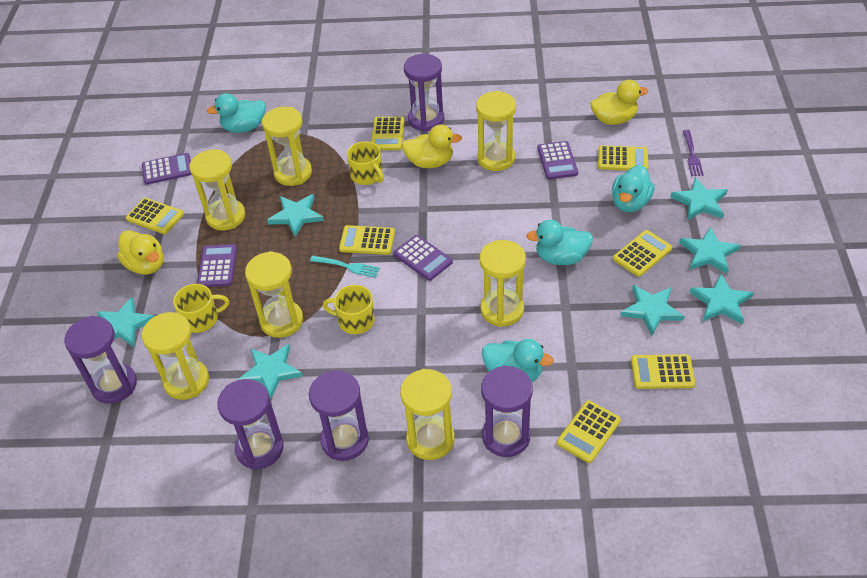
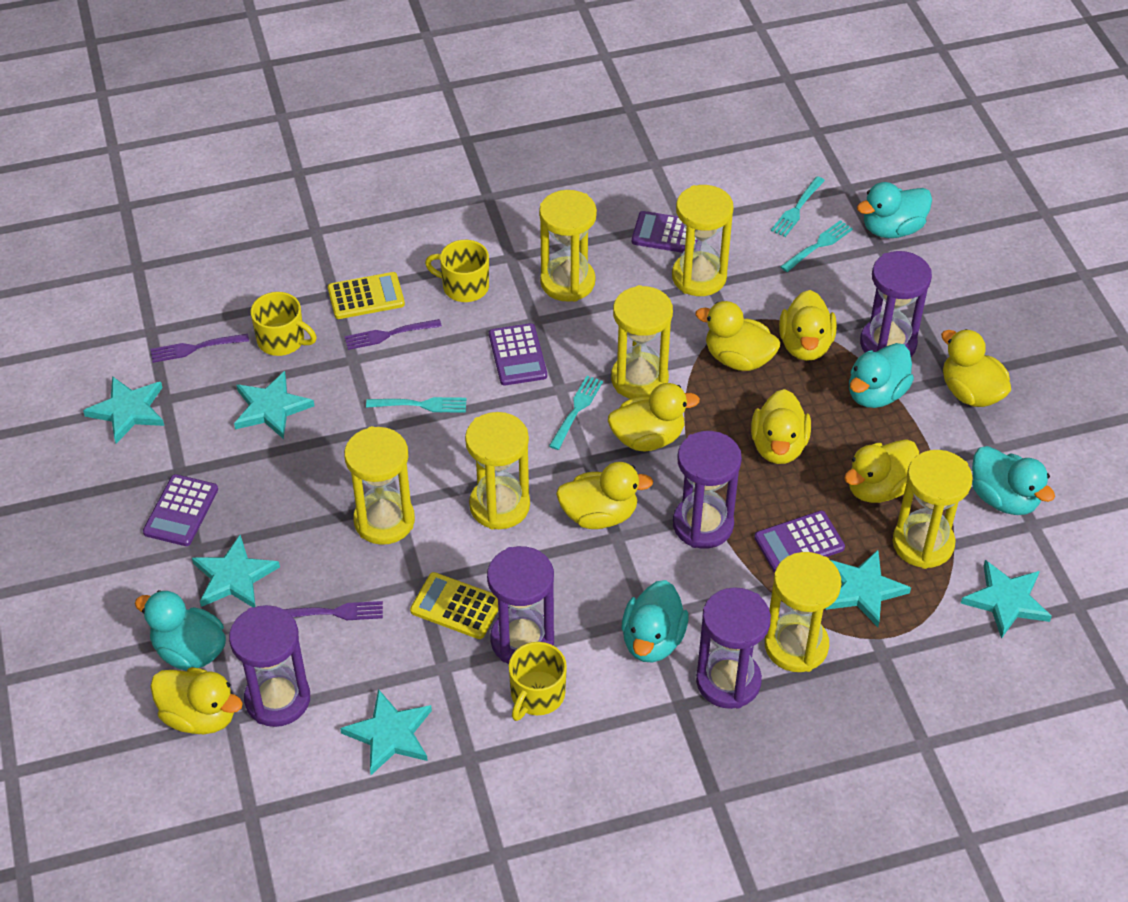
purple fork: 1 -> 3
turquoise duck: 4 -> 5
turquoise fork: 1 -> 4
turquoise star: 7 -> 6
yellow calculator: 7 -> 2
yellow duck: 3 -> 8

